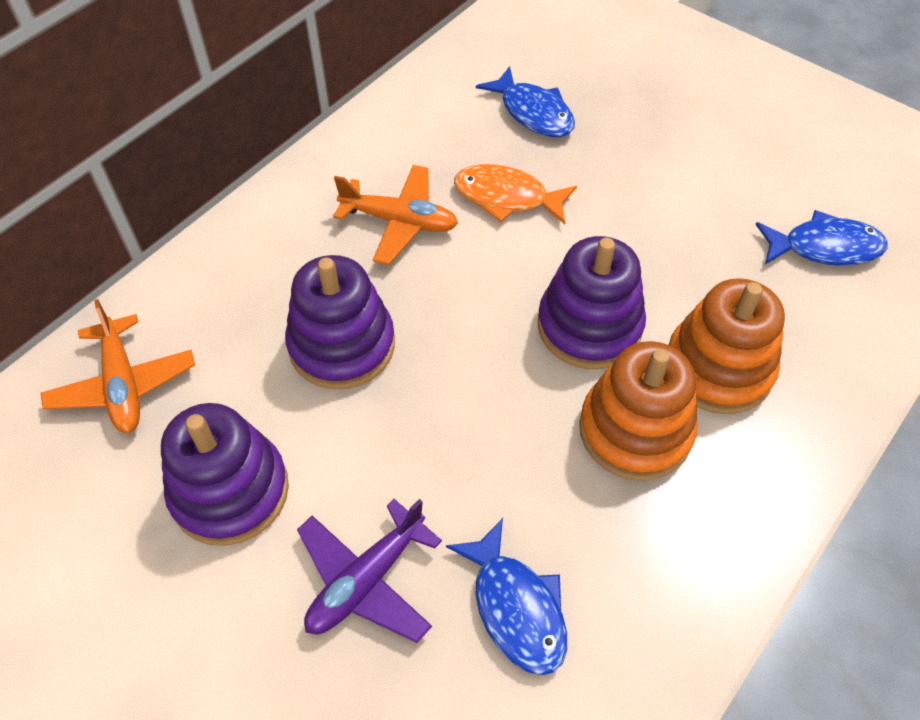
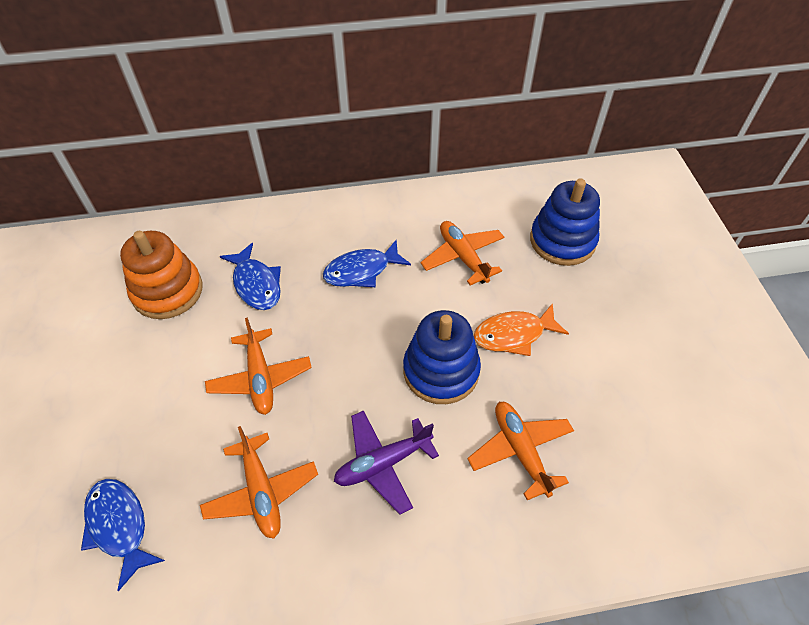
blue stacking toy: 0 -> 2
orange plane: 2 -> 4
orange stacking toy: 2 -> 1
purple stacking toy: 3 -> 0

